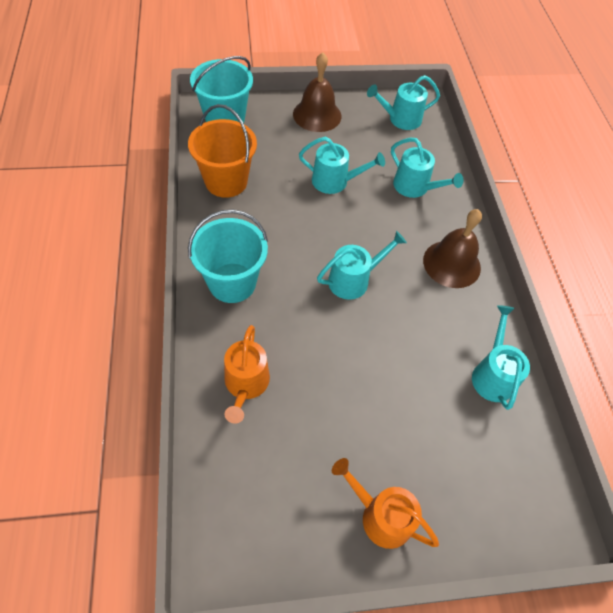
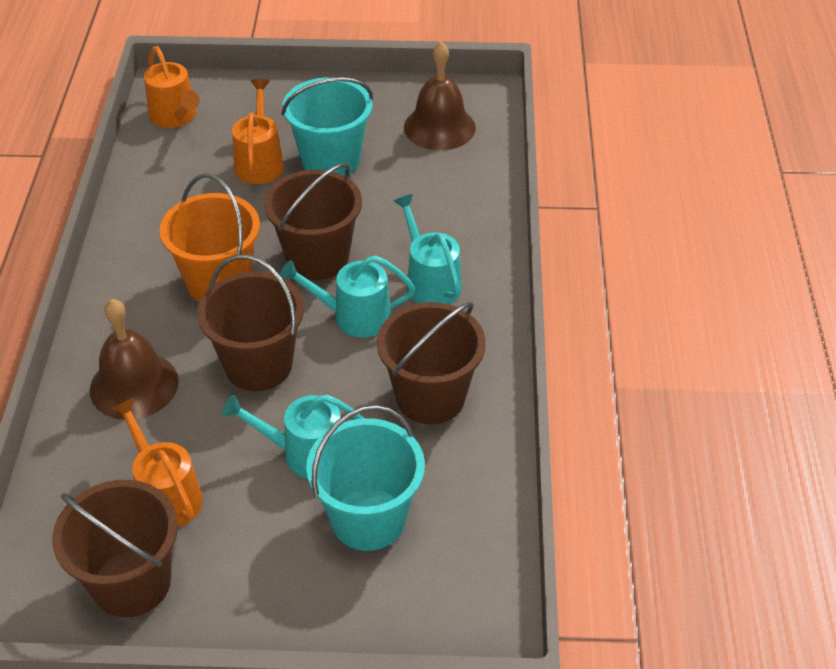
brown bucket: 0 -> 4
orange watering can: 2 -> 3
turquoise watering can: 5 -> 3

